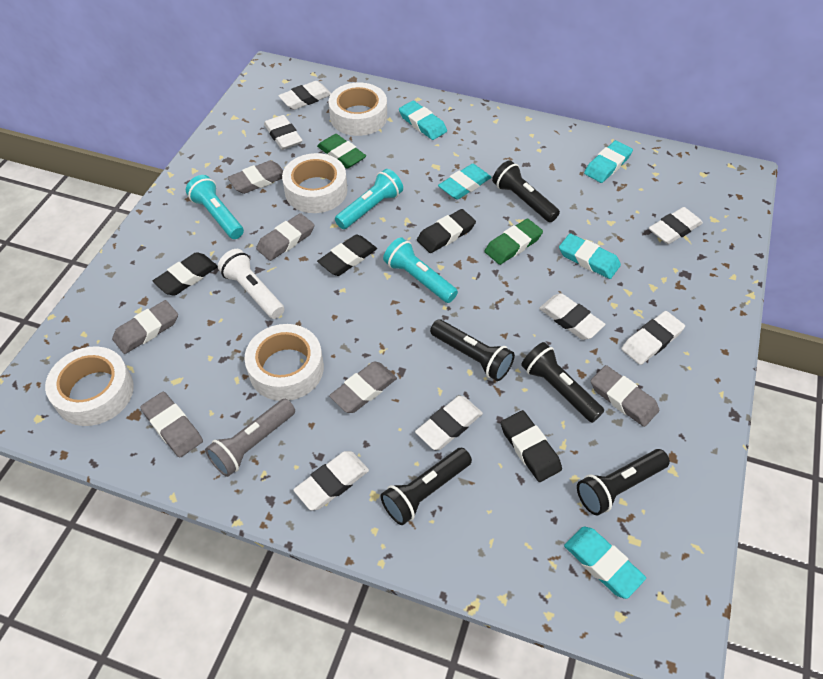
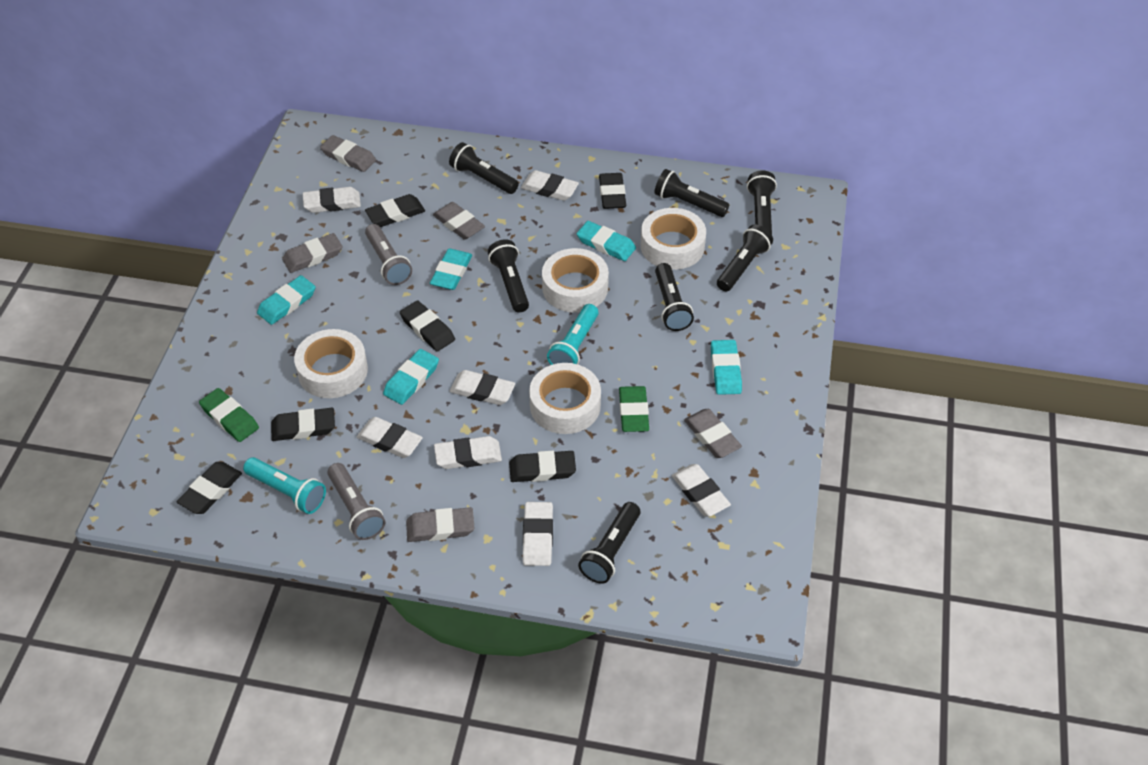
black eraser: 4 -> 6
black flashlight: 5 -> 7
grey eraser: 6 -> 5
grey flashlight: 1 -> 2
turquoise flashlight: 3 -> 2
white flashlight: 1 -> 0

